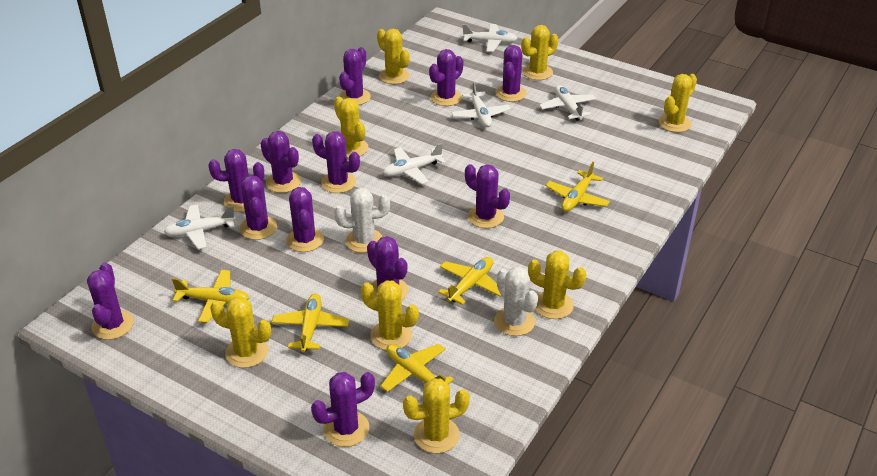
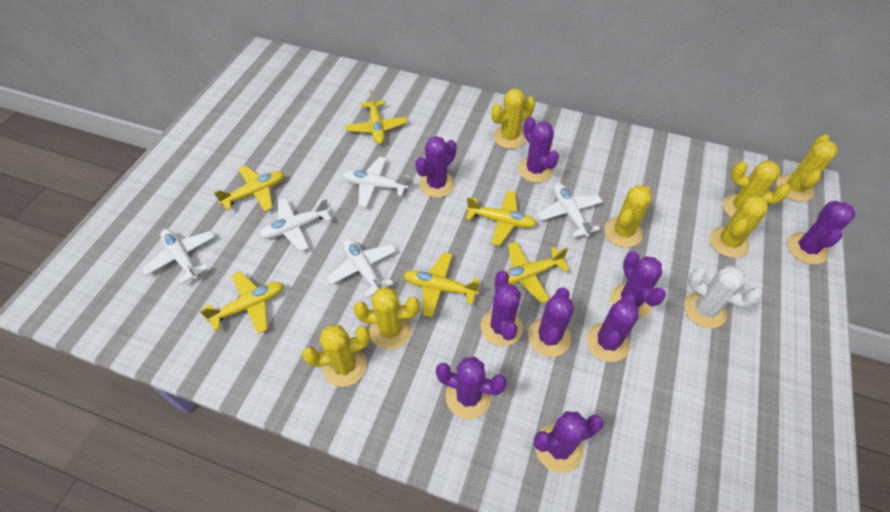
purple cactus: 12 -> 9
white cactus: 2 -> 1
yellow cactus: 8 -> 7
yellow plane: 5 -> 6

